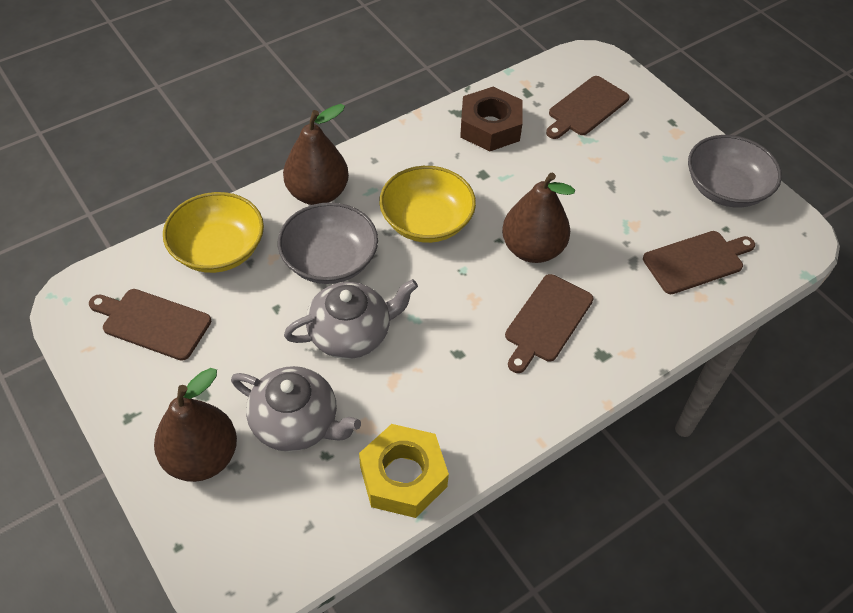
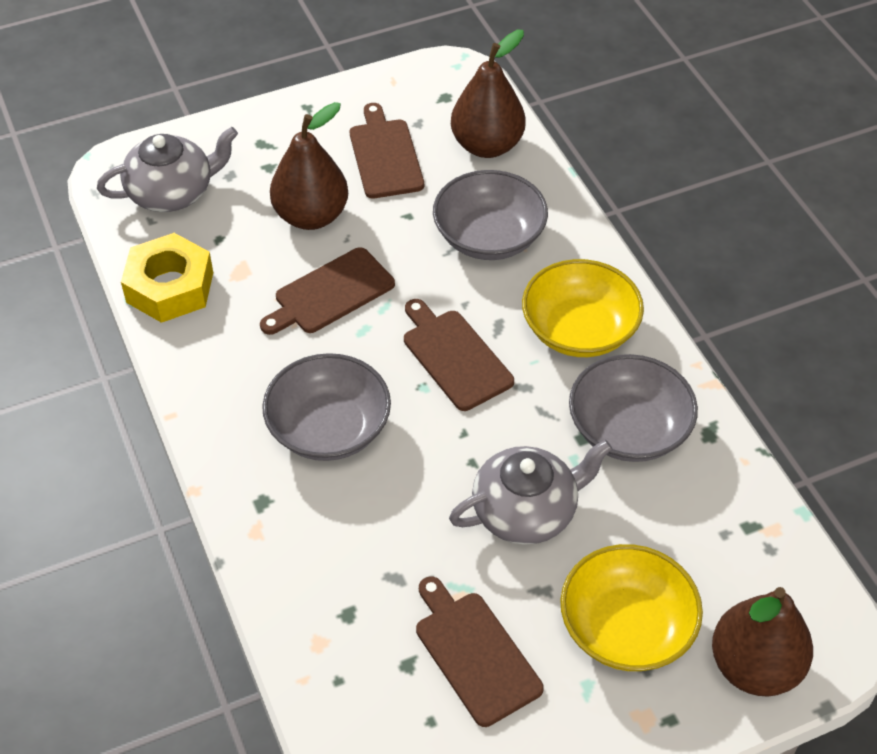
brown nut: 1 -> 0
grey bowl: 2 -> 3

